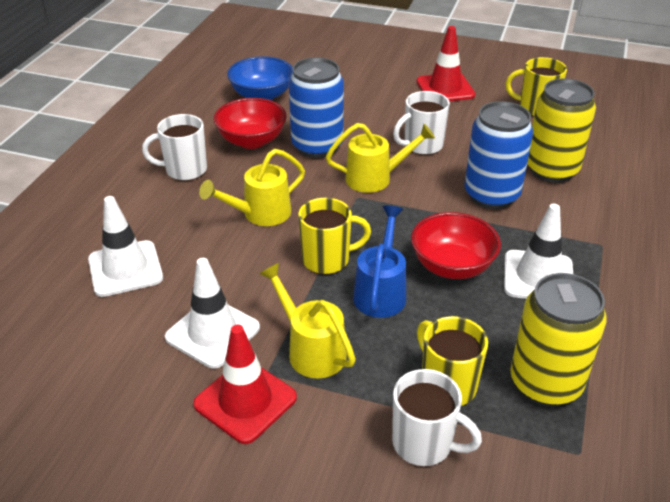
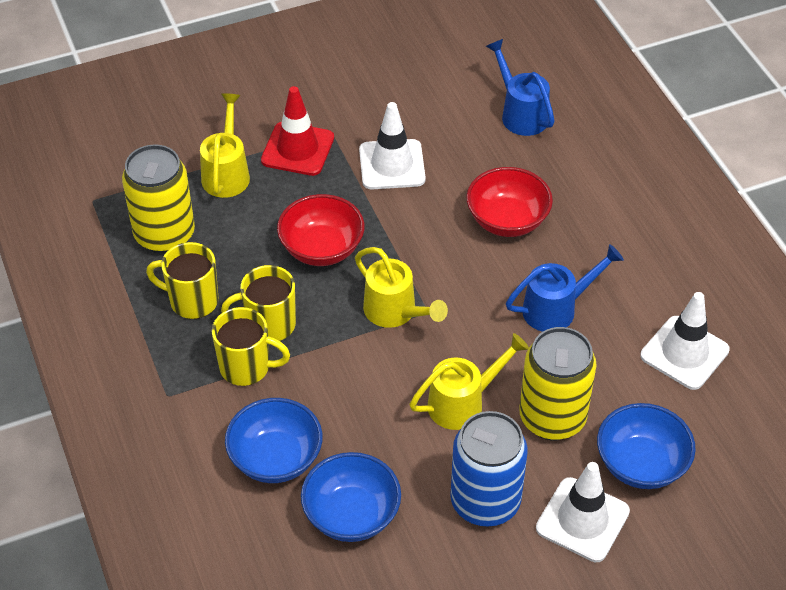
blue bowl: 1 -> 3
blue can: 2 -> 1
blue watering can: 1 -> 2
red traffic cone: 2 -> 1
white mug: 3 -> 0

